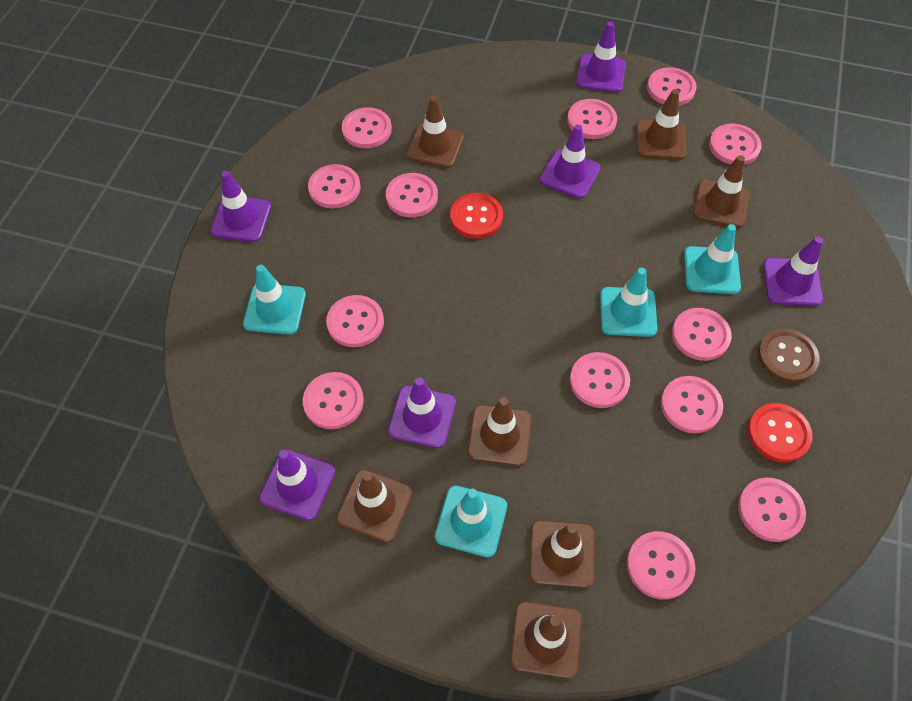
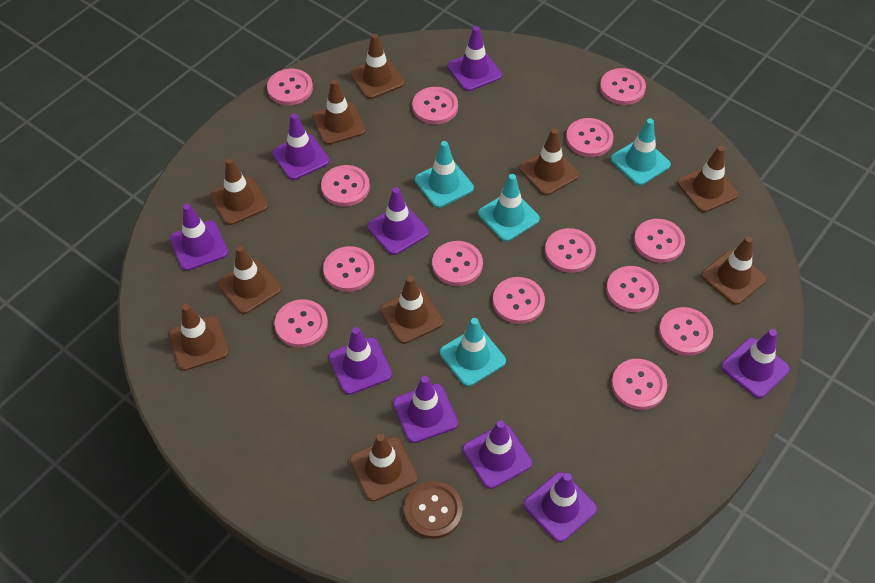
brown traffic cone: 7 -> 10
pink button: 13 -> 14
purple traffic cone: 6 -> 9
red button: 2 -> 0

